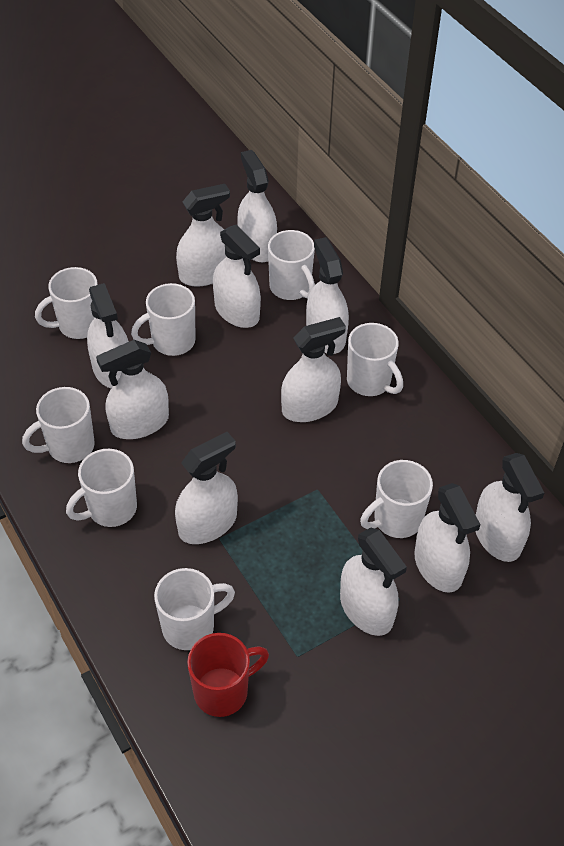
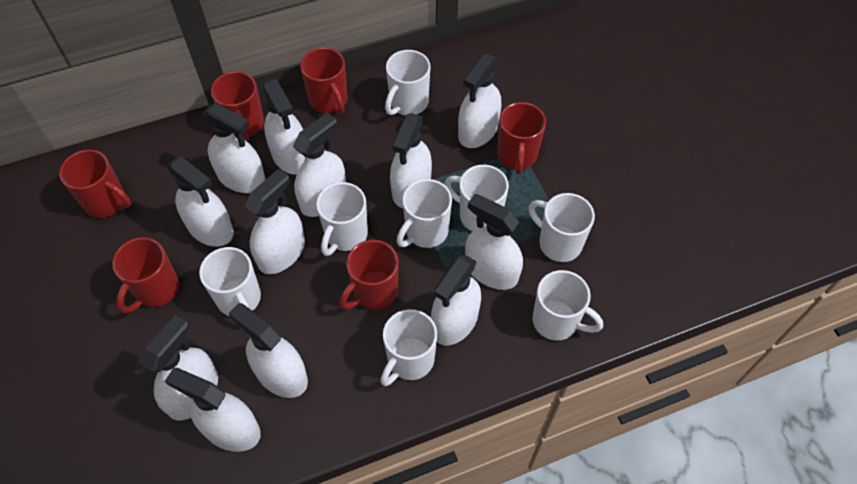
red mug: 1 -> 6
white spray bottle: 11 -> 12

